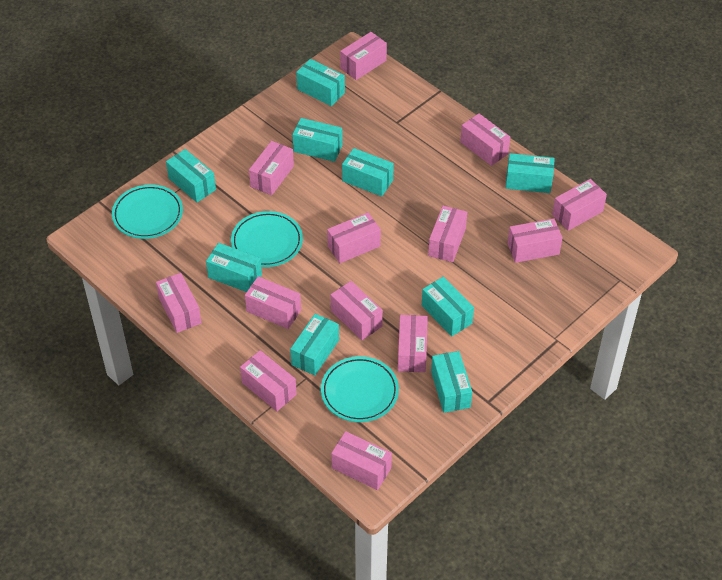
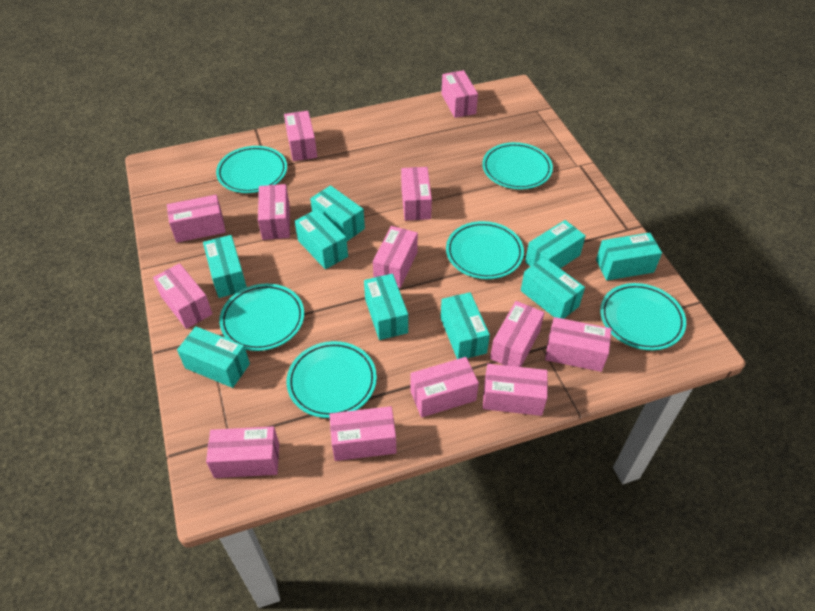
turquoise plate: 3 -> 6

